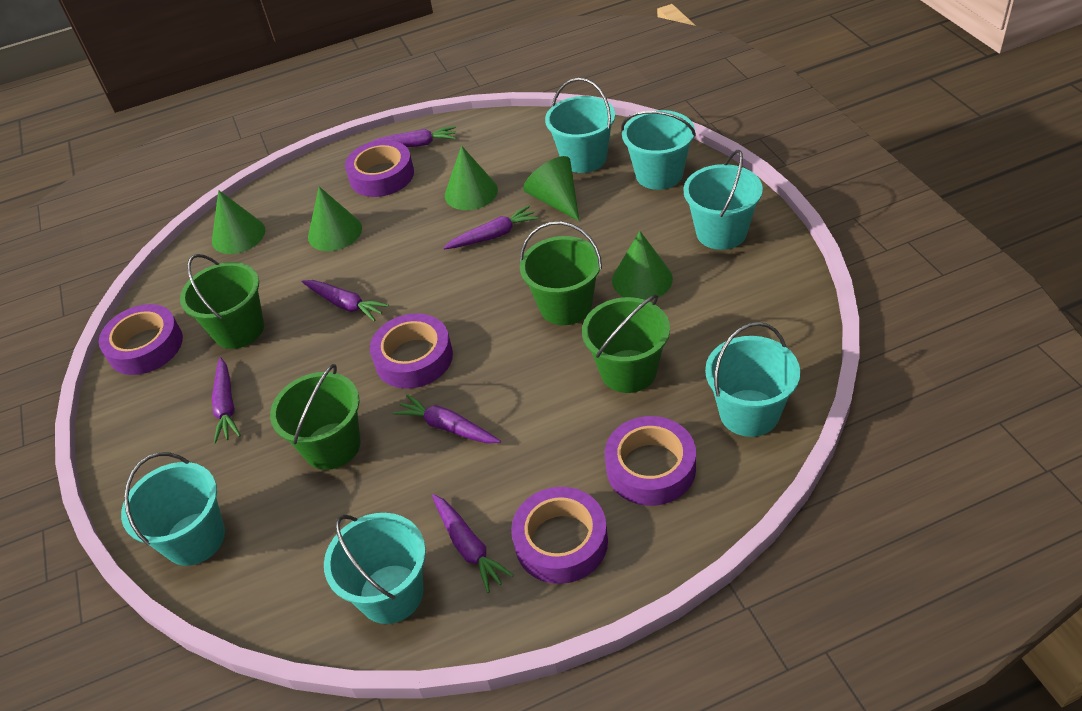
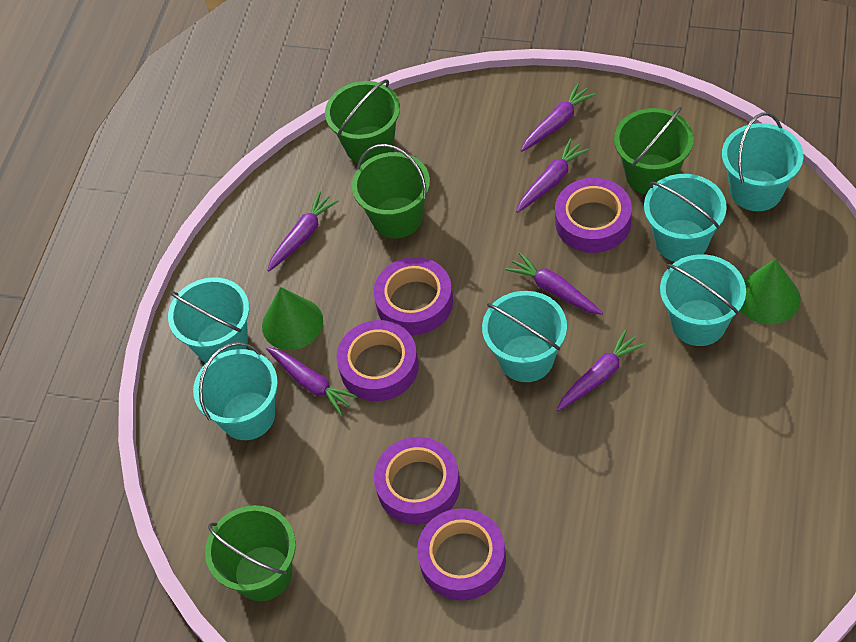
green cone: 5 -> 2

